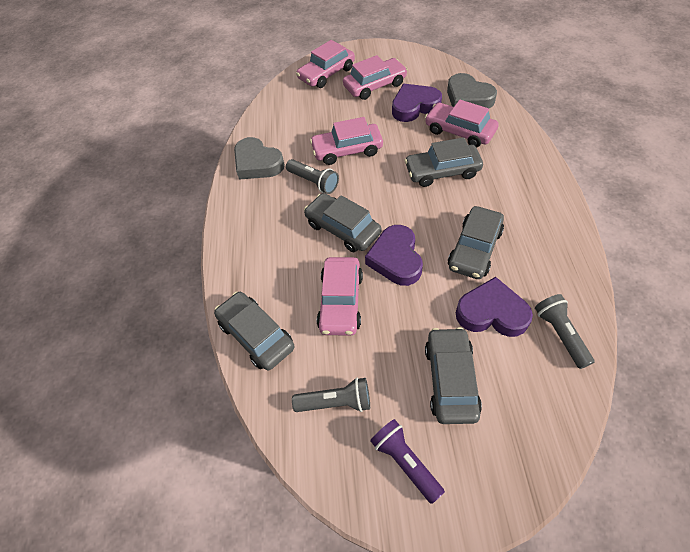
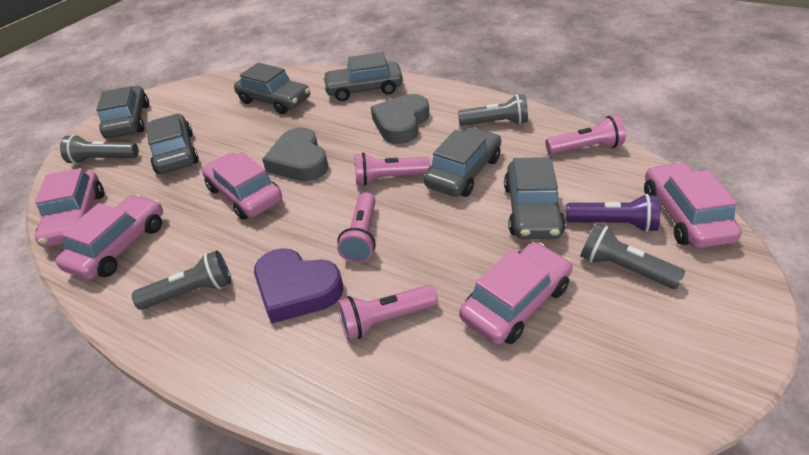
grey car: 5 -> 6
grey flashlight: 3 -> 4
pink flashlight: 0 -> 4
purple heart: 3 -> 1

